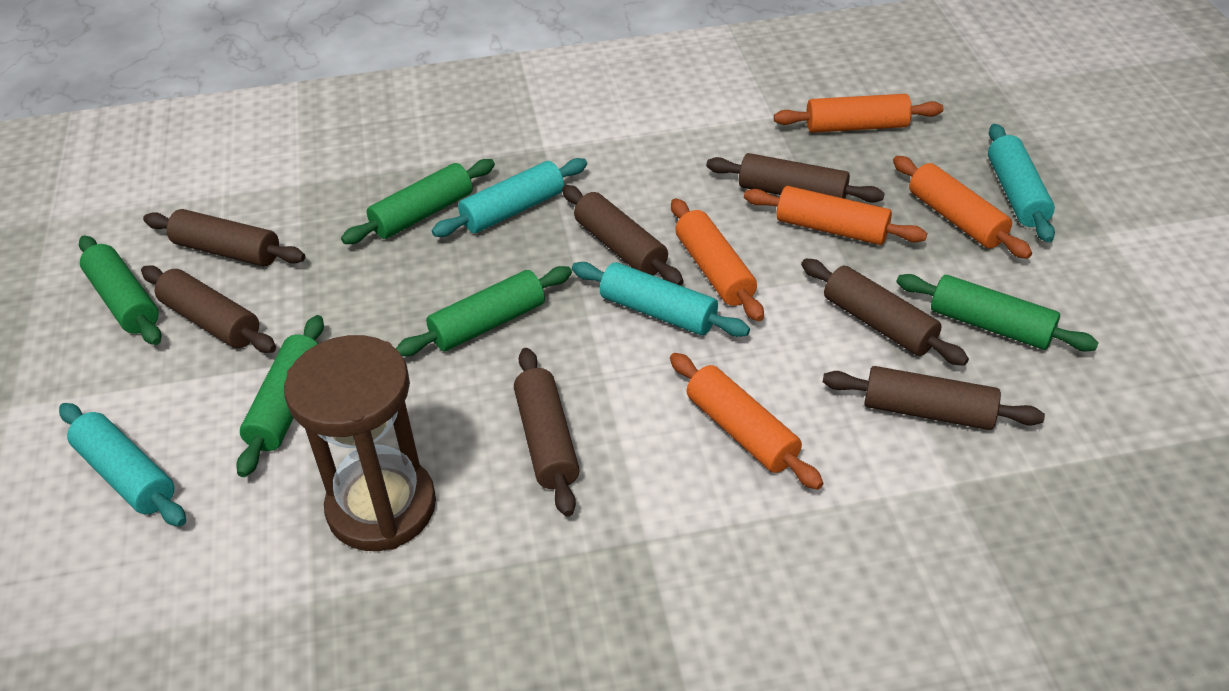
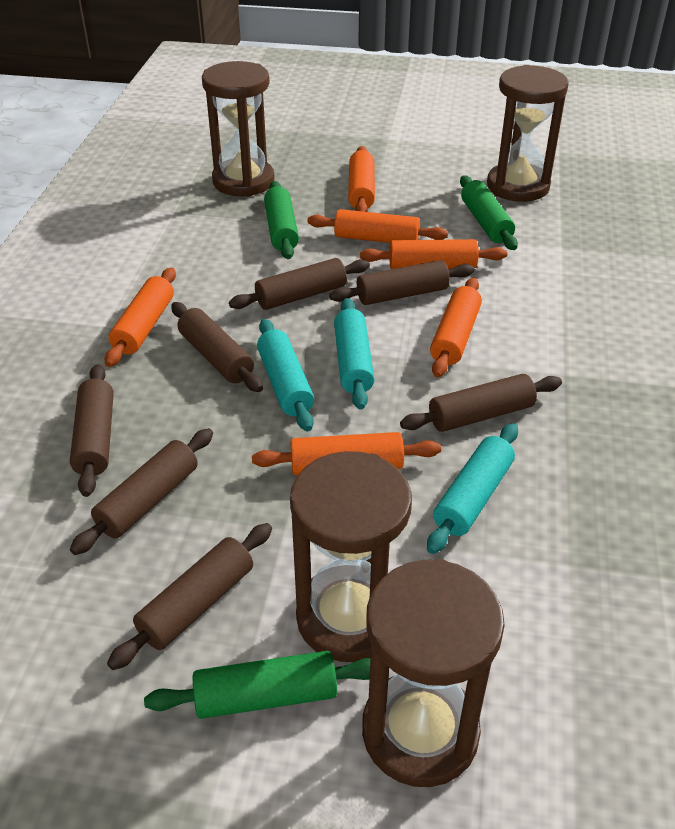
brown hourglass: 1 -> 4
green rolling pin: 5 -> 3
orange rolling pin: 5 -> 6
turquoise rolling pin: 4 -> 3

